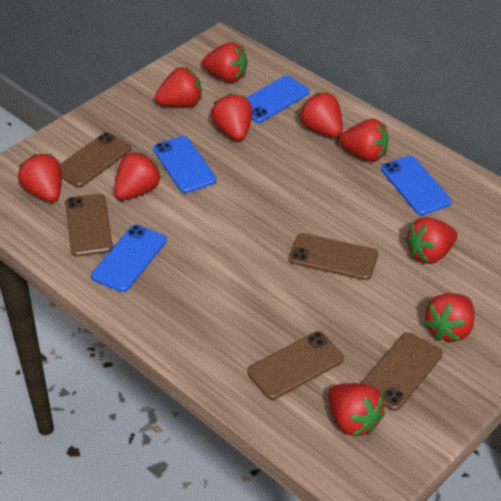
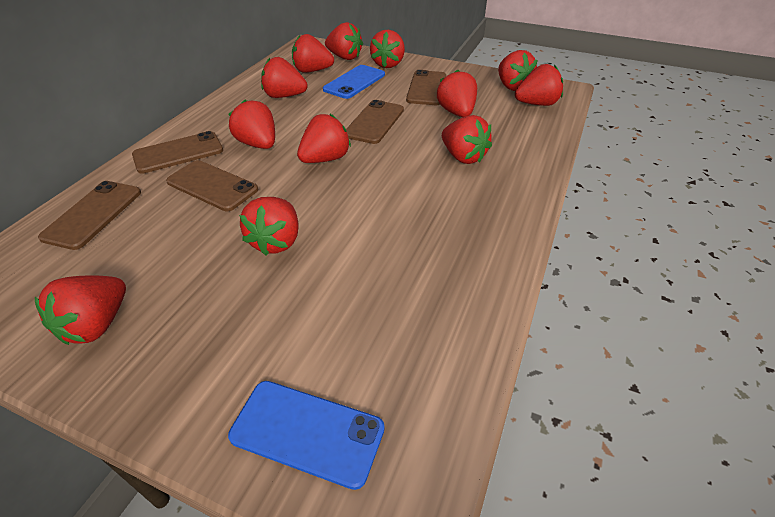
blue phone: 4 -> 2
red strawberry: 10 -> 12

